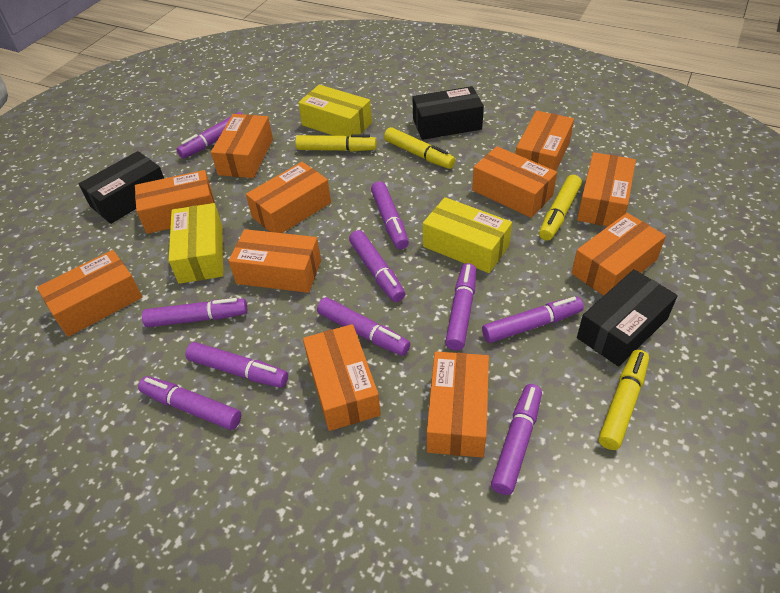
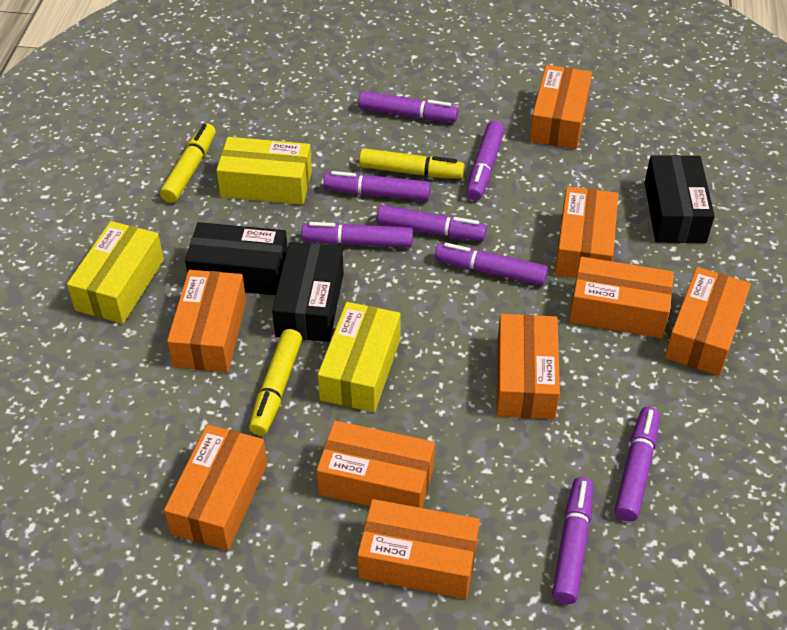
orange box: 11 -> 9
purple marker: 10 -> 8
yellow marker: 4 -> 3

